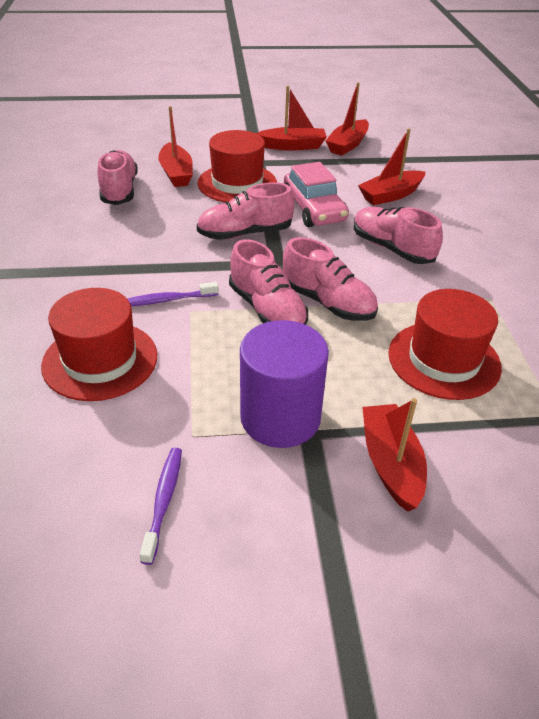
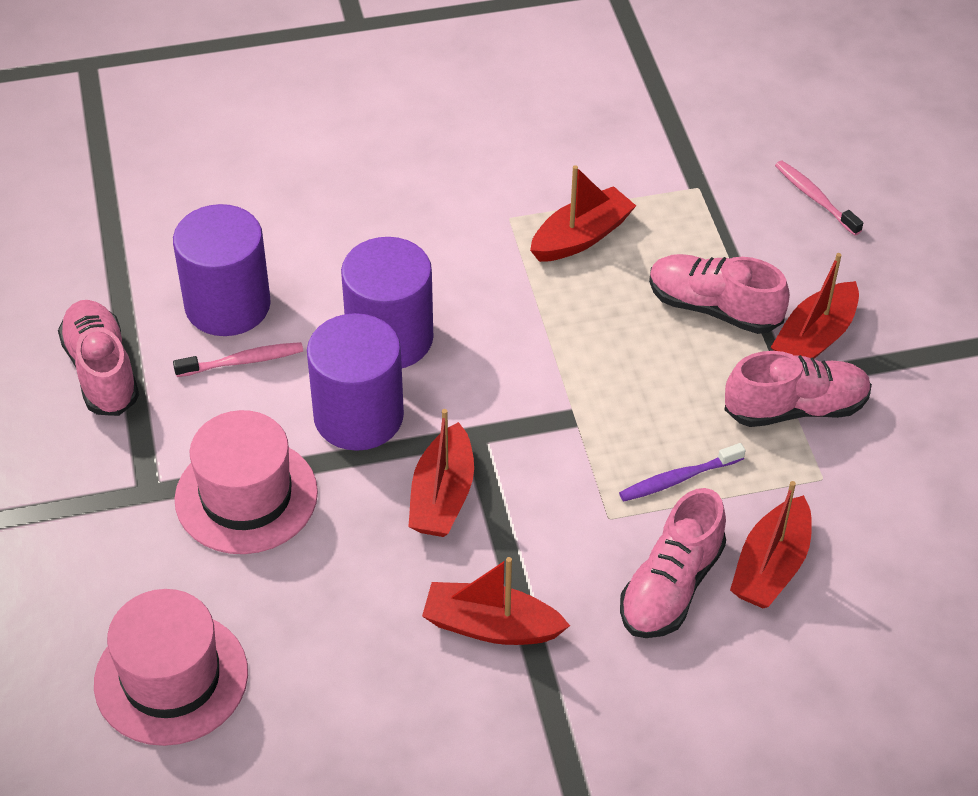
pink car: 1 -> 0
pink hat: 0 -> 2
pink shoe: 5 -> 4
pink toothbrush: 0 -> 2
purple cylinder: 1 -> 3
purple toothbrush: 2 -> 1
red hat: 3 -> 0

